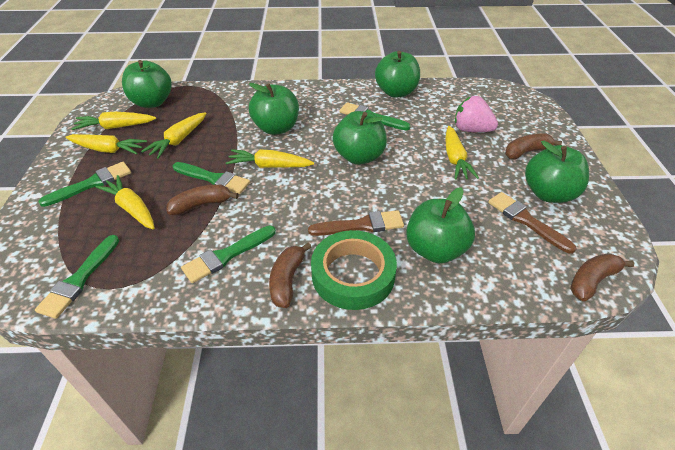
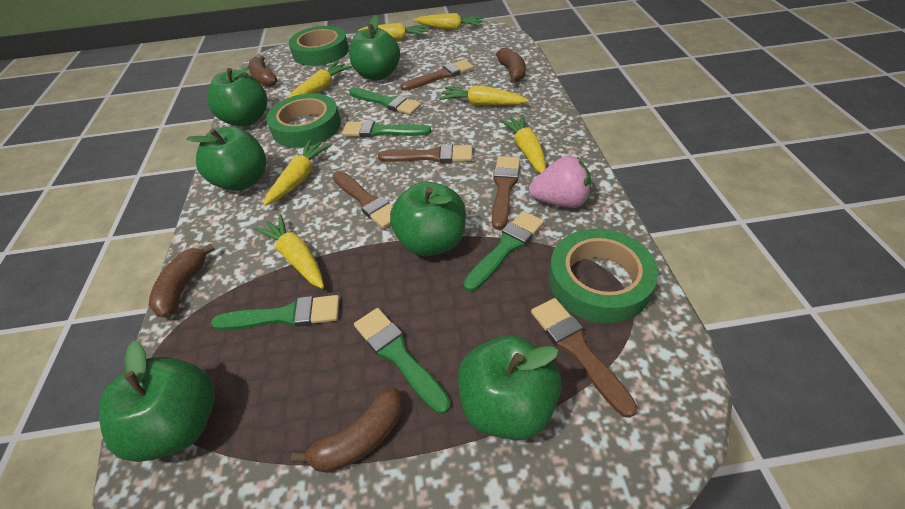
brown brush: 2 -> 5
green tape: 1 -> 3
yellow carrot: 6 -> 7

